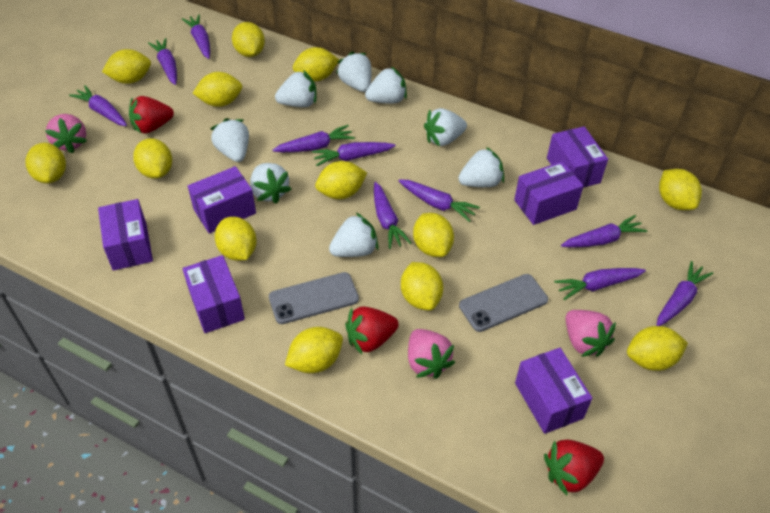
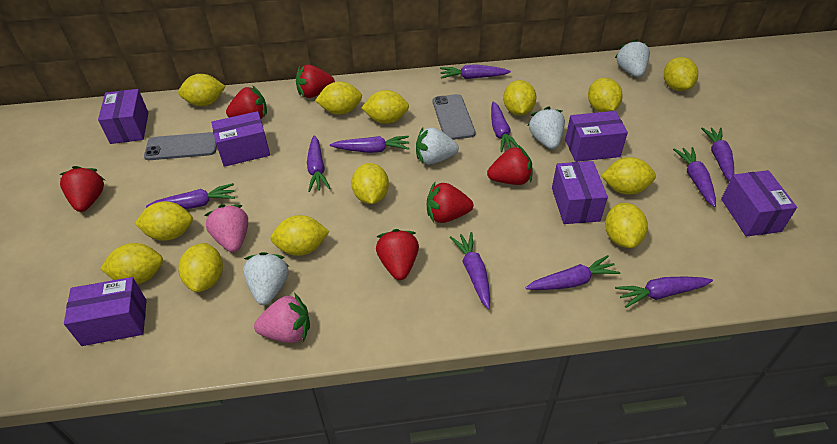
pink strawberry: 3 -> 2
red strawberry: 3 -> 6
white strawberry: 8 -> 4

